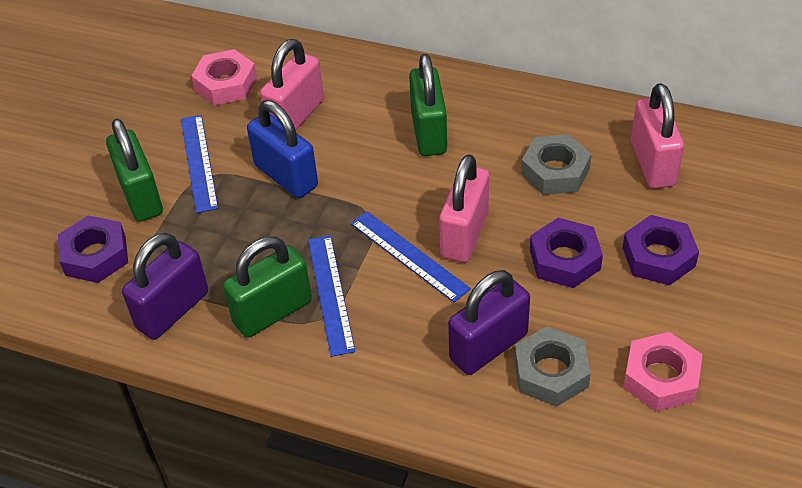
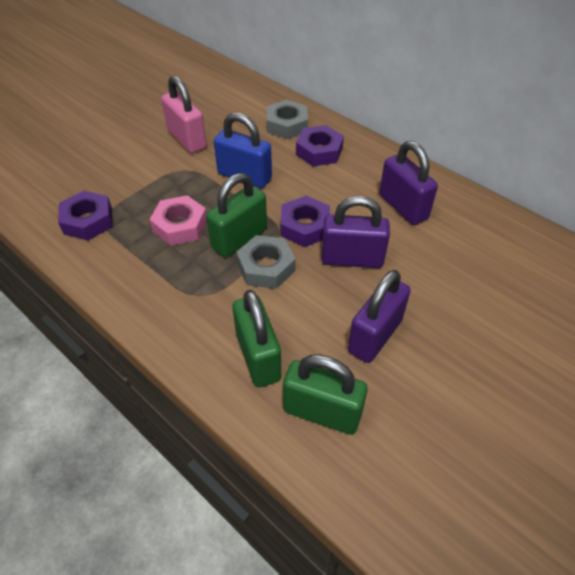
blue ruler: 3 -> 0
pink nut: 2 -> 1
pink padlock: 3 -> 1
purple padlock: 2 -> 3

